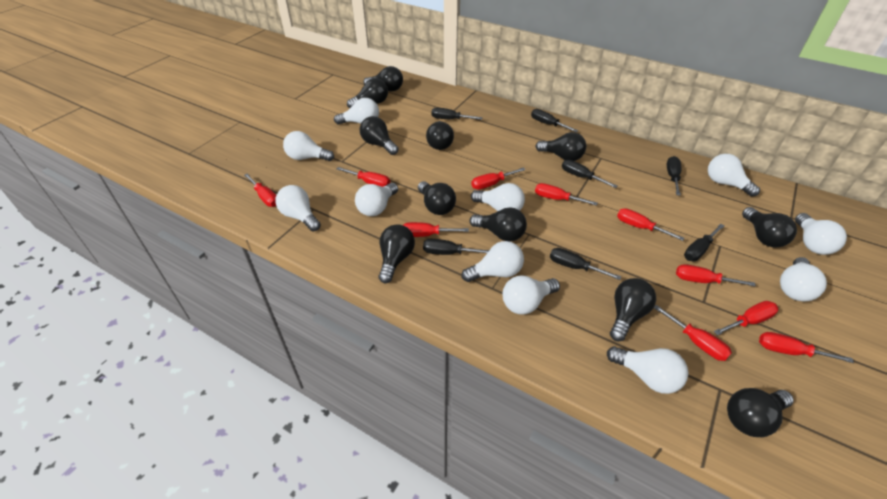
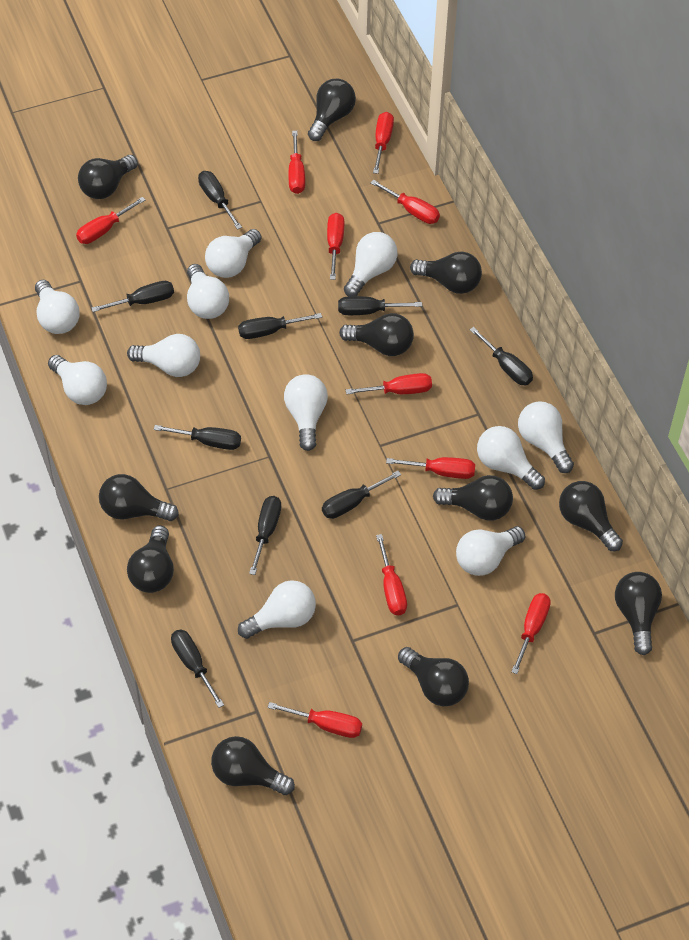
black screwdriver: 7 -> 9

